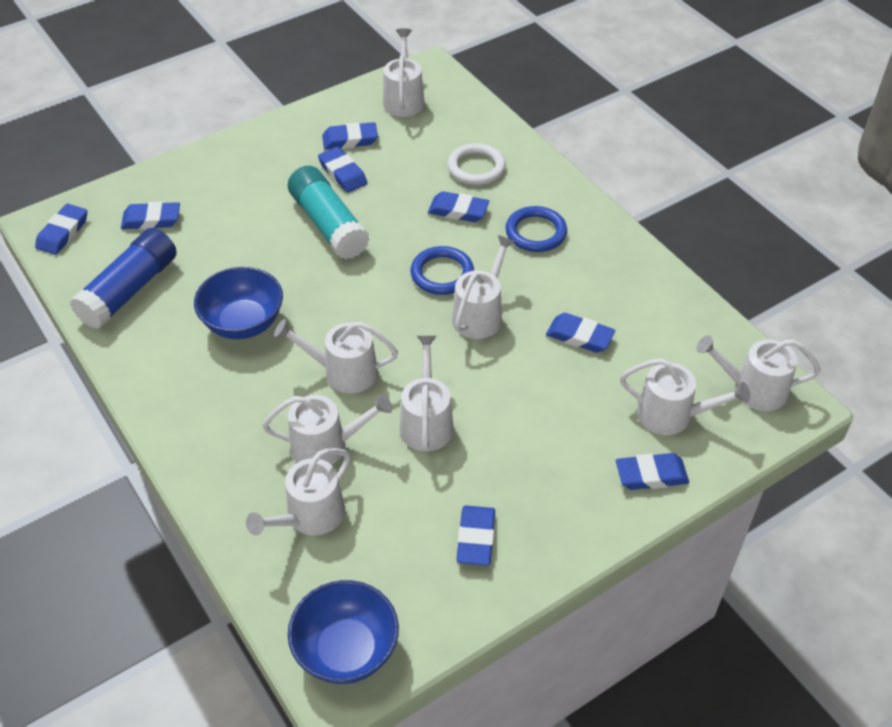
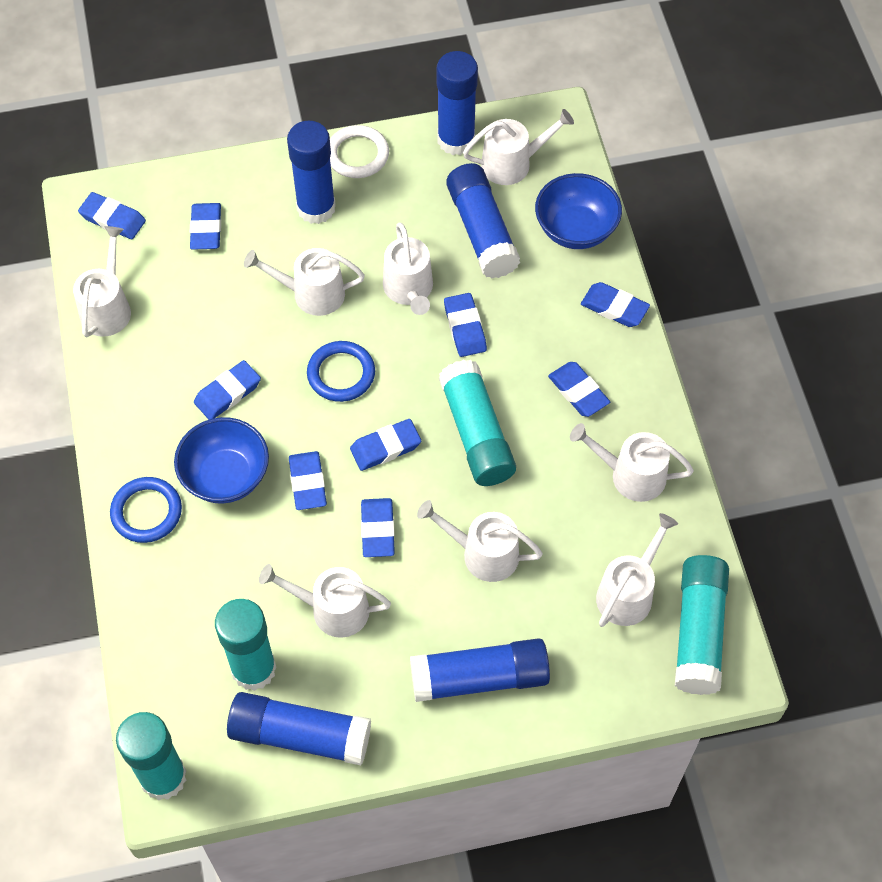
blue eraser: 8 -> 9
blue glue stick: 1 -> 5
turquoise glue stick: 1 -> 4

